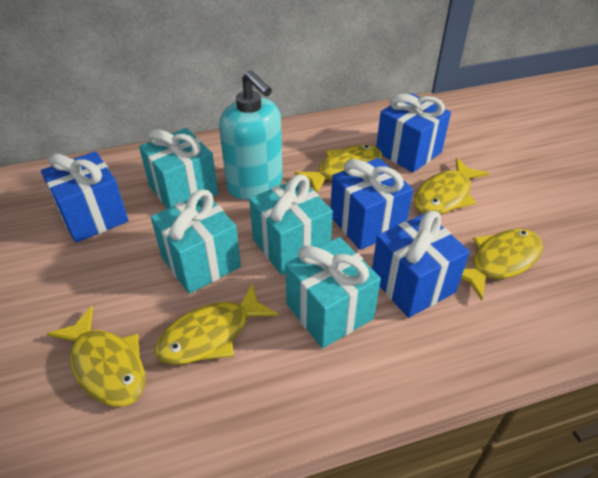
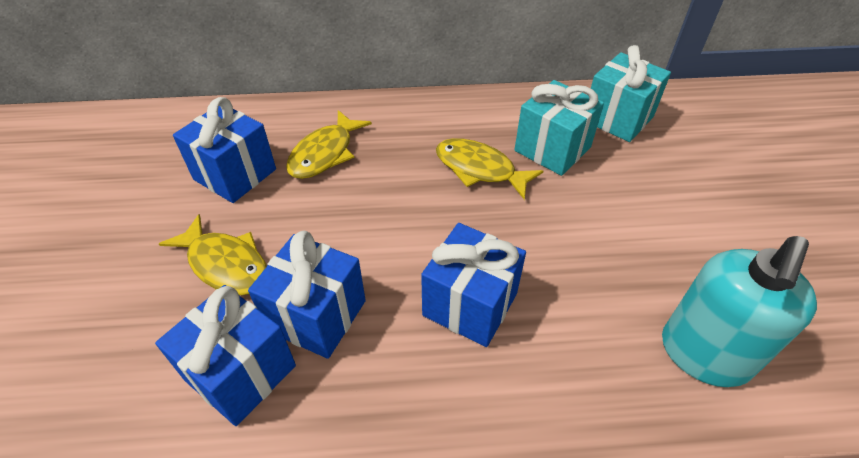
turquoise gift: 4 -> 2
yellow fish: 5 -> 3

